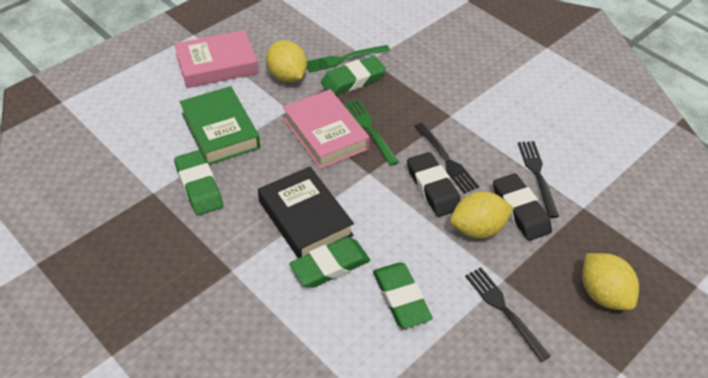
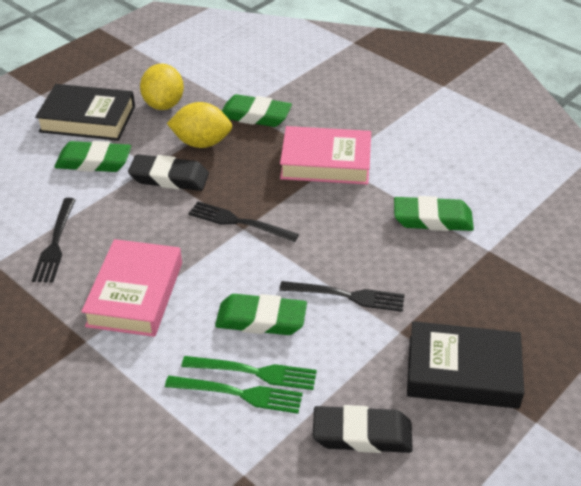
black book: 1 -> 2
green book: 1 -> 0
yellow lemon: 3 -> 2

